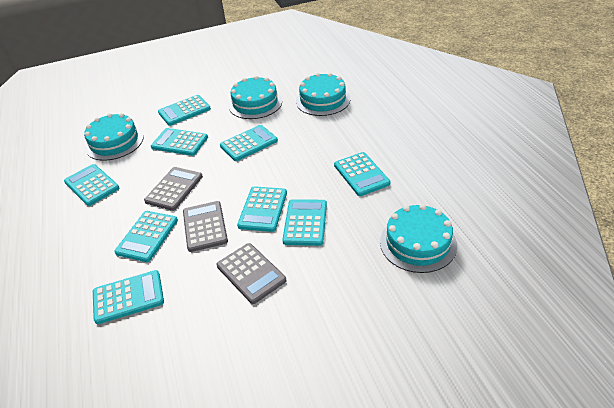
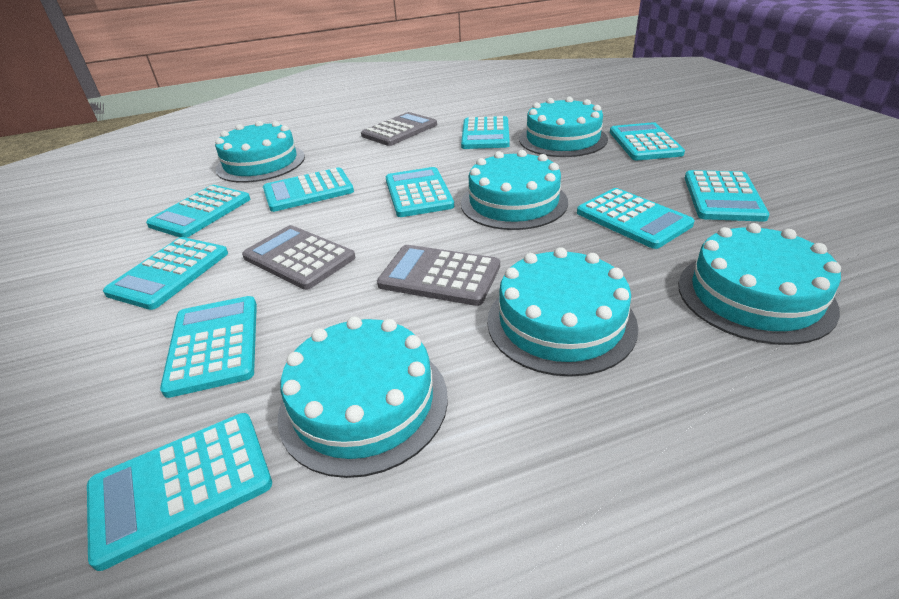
turquoise cake: 4 -> 6
turquoise calculator: 9 -> 10

